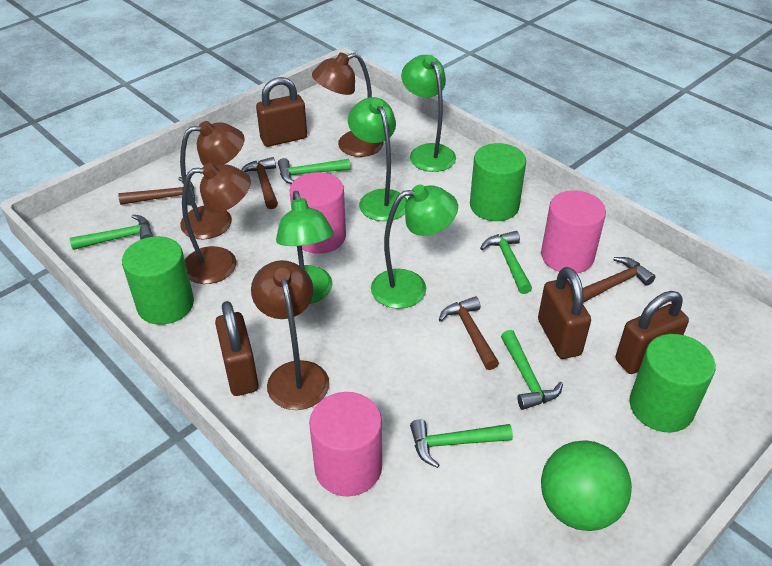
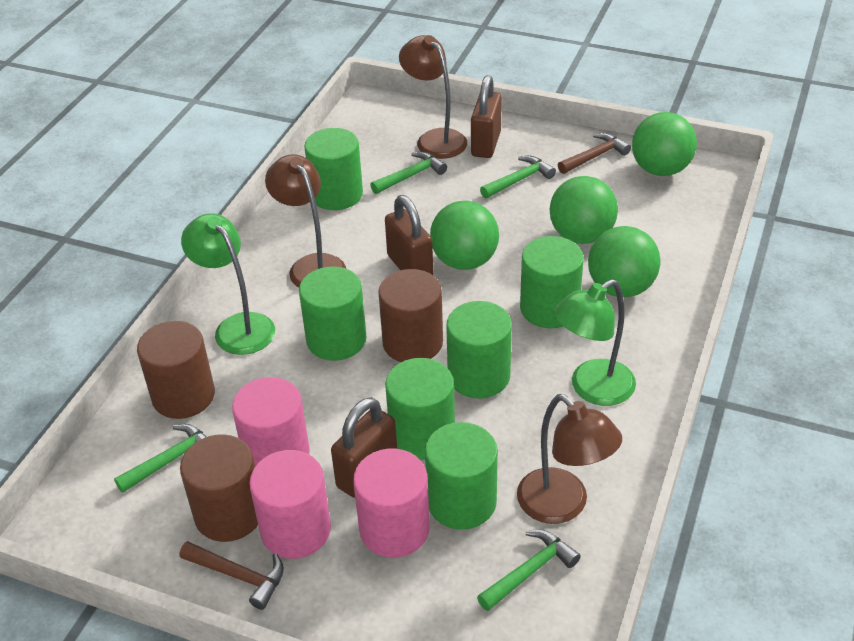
brown cylinder: 0 -> 3
brown hammer: 4 -> 2
brown lamp: 4 -> 3
brown padlock: 4 -> 3
green ball: 1 -> 4
green cylinder: 3 -> 6
green hammer: 5 -> 4
green lamp: 4 -> 2

